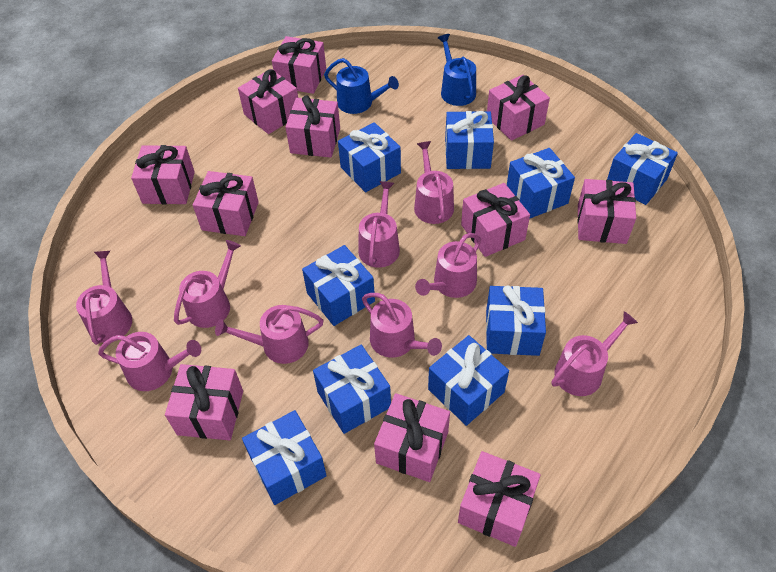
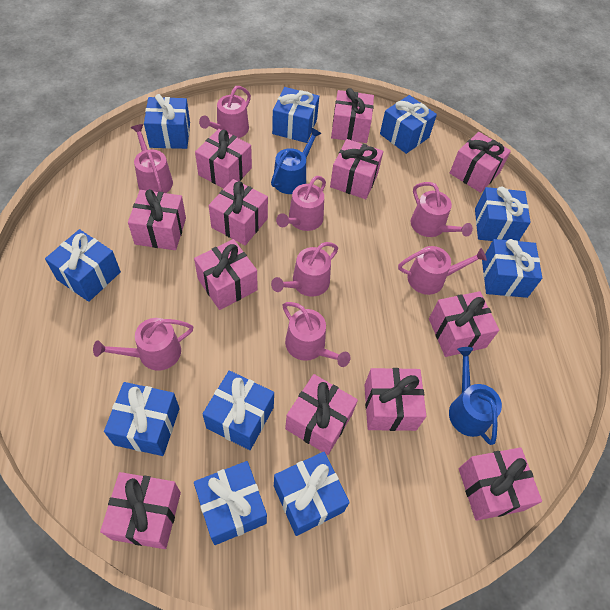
blue gift: 9 -> 10
pink gift: 11 -> 12
pink watering can: 9 -> 8

